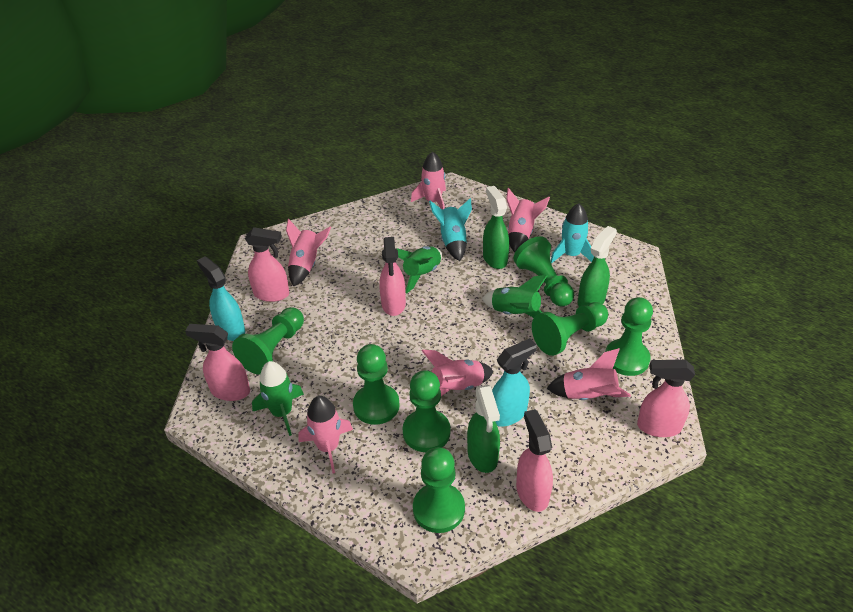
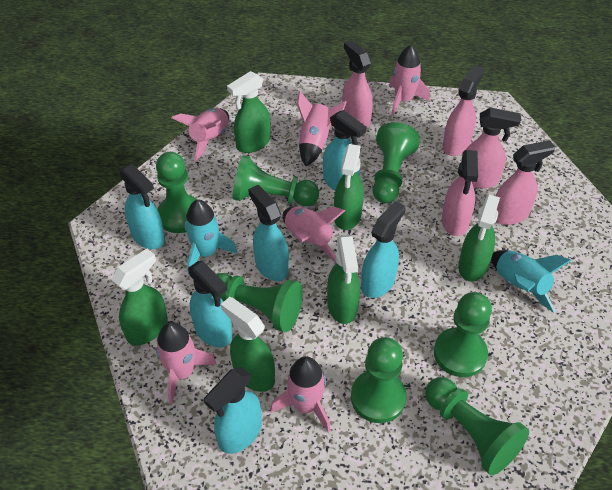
green rocket: 3 -> 0
green spray bottle: 3 -> 6
turquoise spray bottle: 2 -> 6

